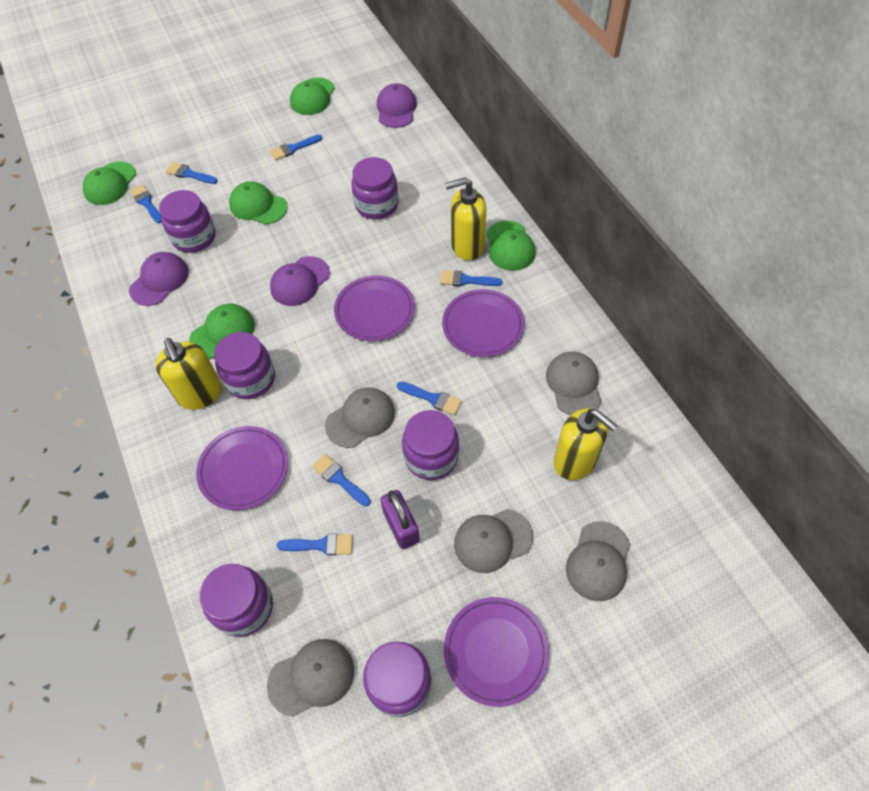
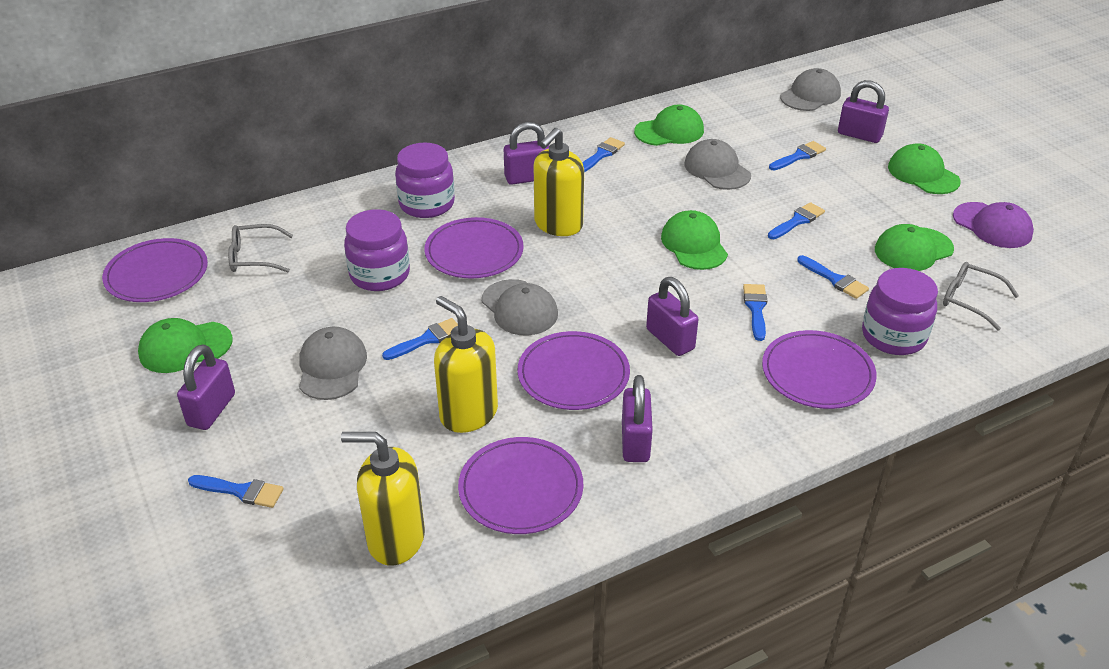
grey cap: 5 -> 4
grey glasses: 0 -> 2
purple cap: 3 -> 1
purple jar: 6 -> 3
purple padlock: 1 -> 5
purple plate: 4 -> 5

